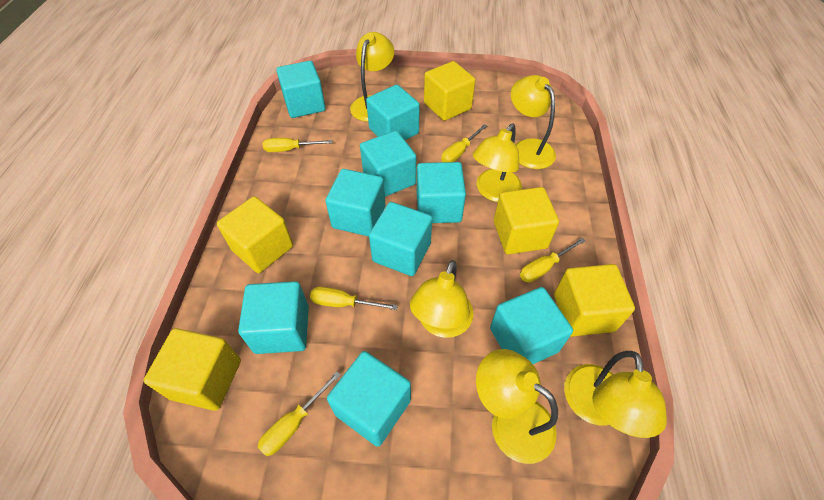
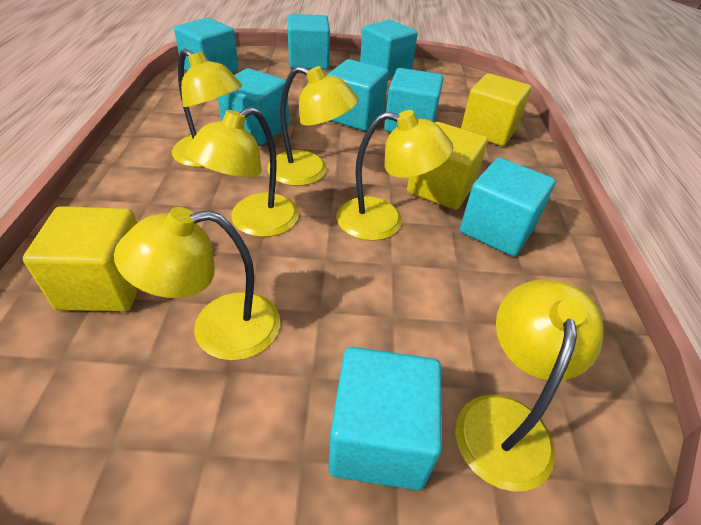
turquoise cube: 9 -> 8
yellow cube: 5 -> 3
yellow screwdriver: 5 -> 0

